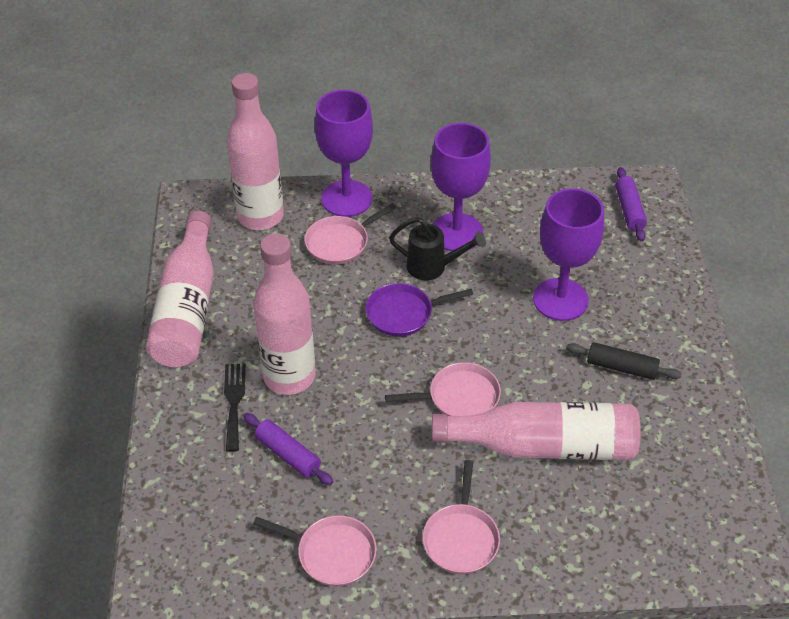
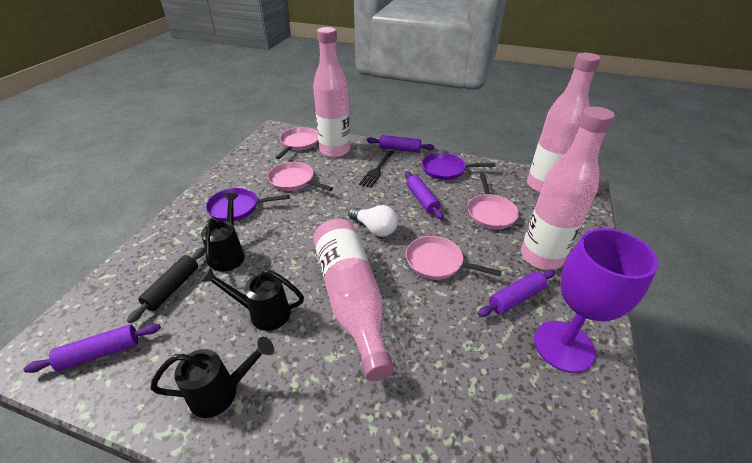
black watering can: 1 -> 3
purple goblet: 3 -> 1
purple pan: 1 -> 2
purple rolling pin: 2 -> 4
white light bulb: 0 -> 1

